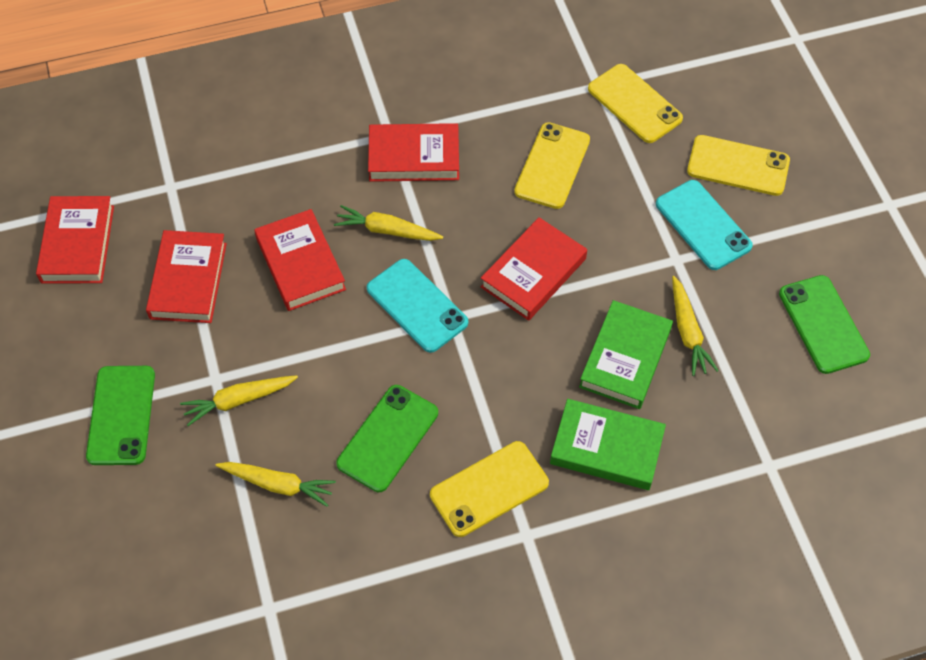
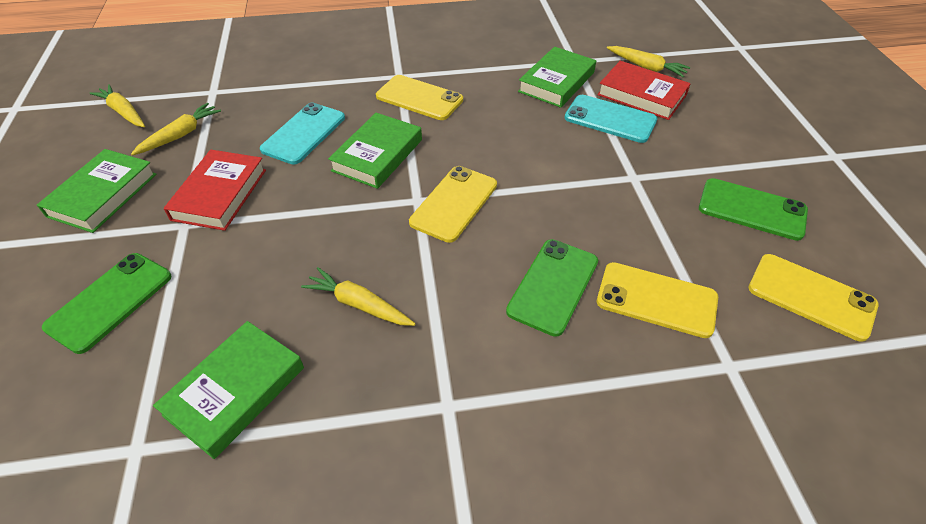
green book: 2 -> 4
red book: 5 -> 2

